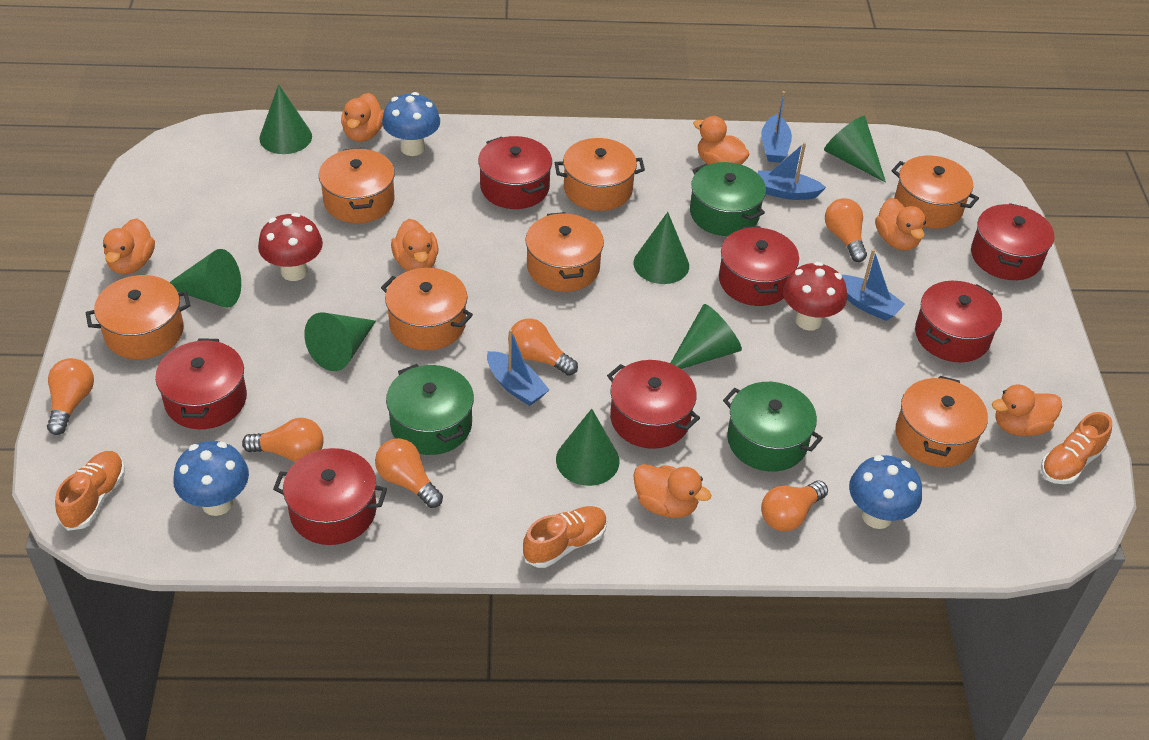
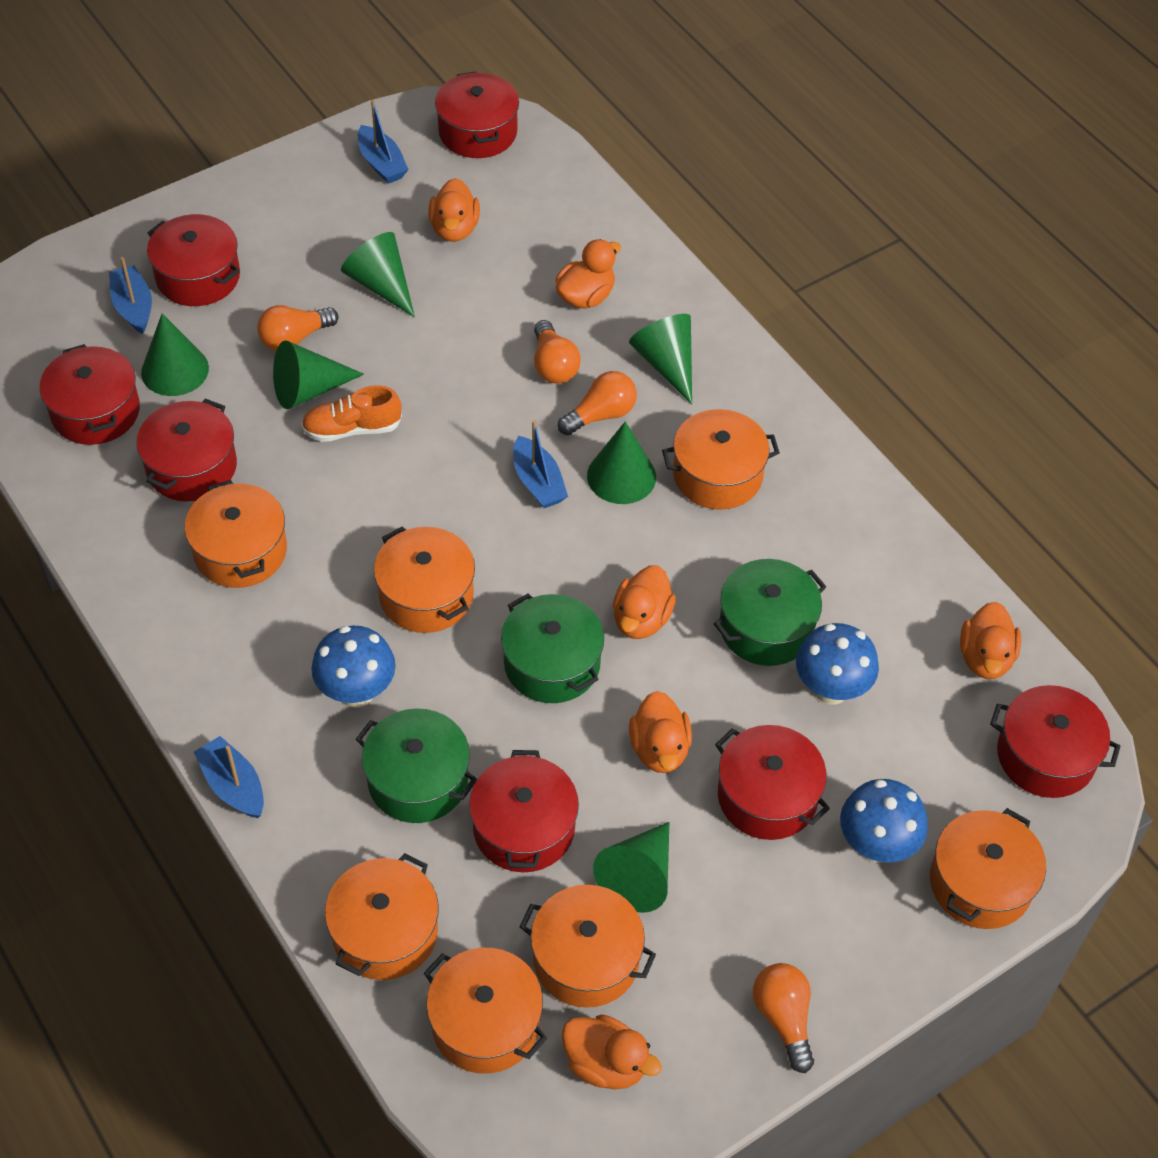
green cone: 7 -> 6
orange duck: 7 -> 6
orange light bulb: 6 -> 4
orange shoe: 3 -> 1
red mushroom: 2 -> 0

